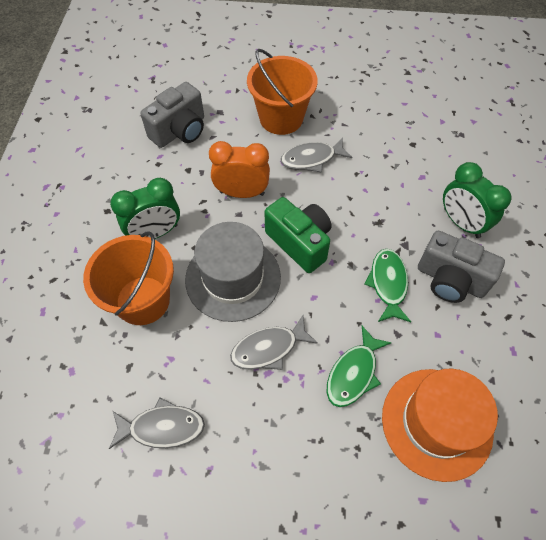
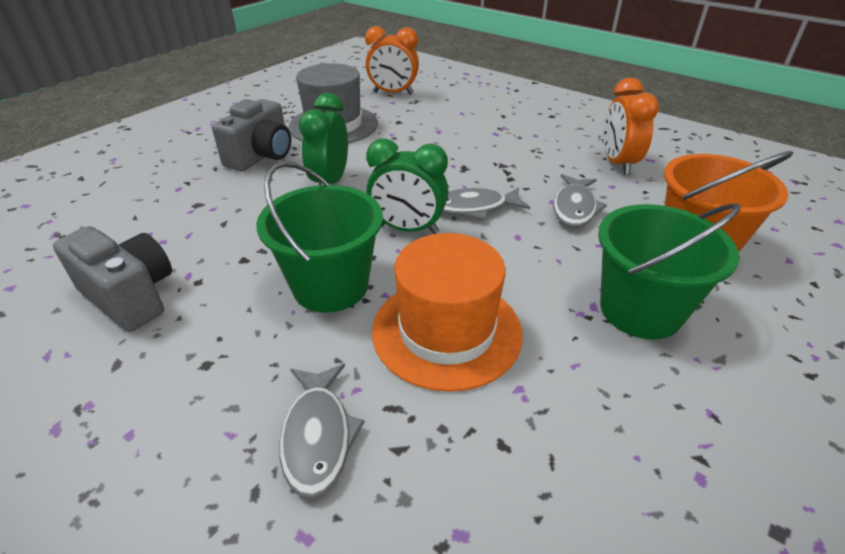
green bucket: 0 -> 2
green camera: 1 -> 0
green fish: 2 -> 0
orange bucket: 2 -> 1
orange clock: 1 -> 2

